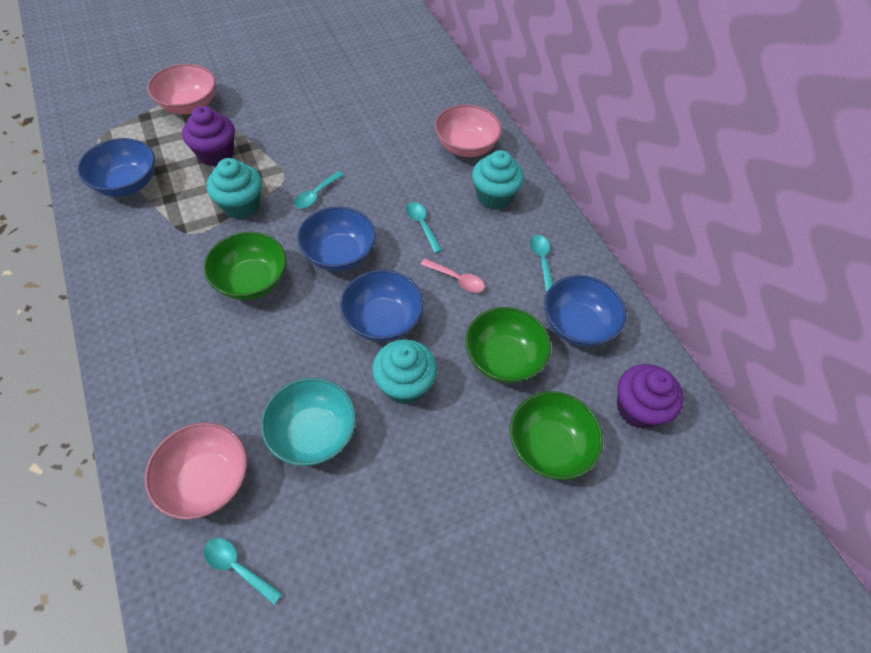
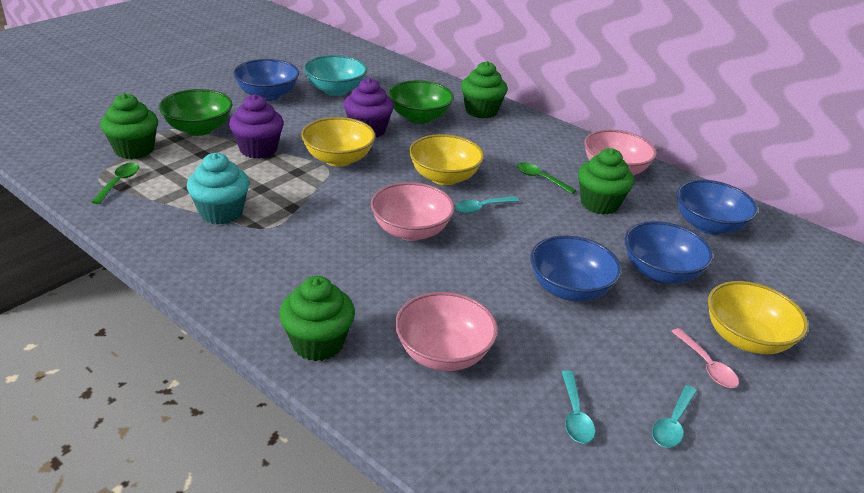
green bowl: 3 -> 2
green cupcake: 0 -> 4
green spoon: 0 -> 2
turquoise cupcake: 3 -> 1
turquoise spoon: 4 -> 3
yellow bowl: 0 -> 3

